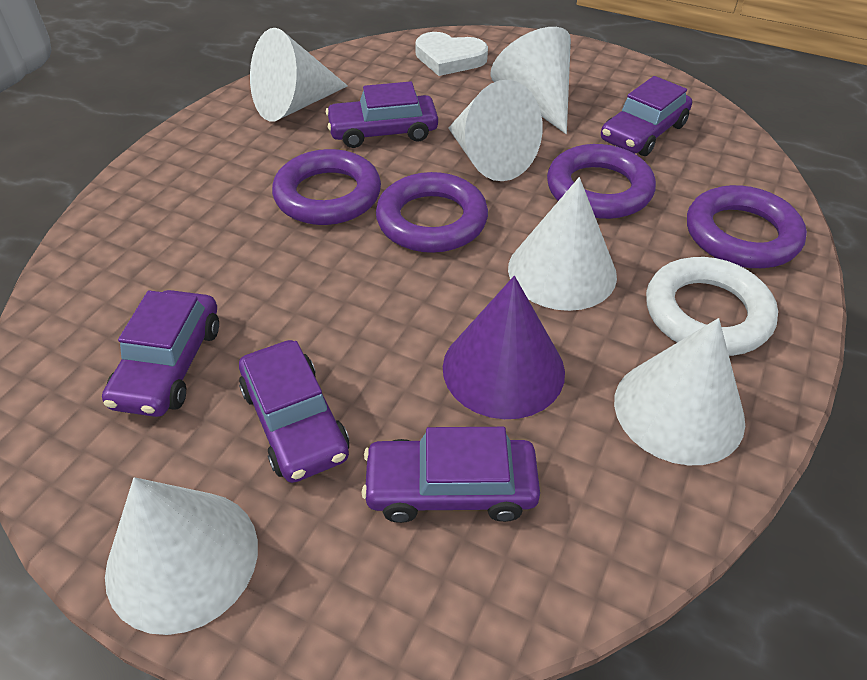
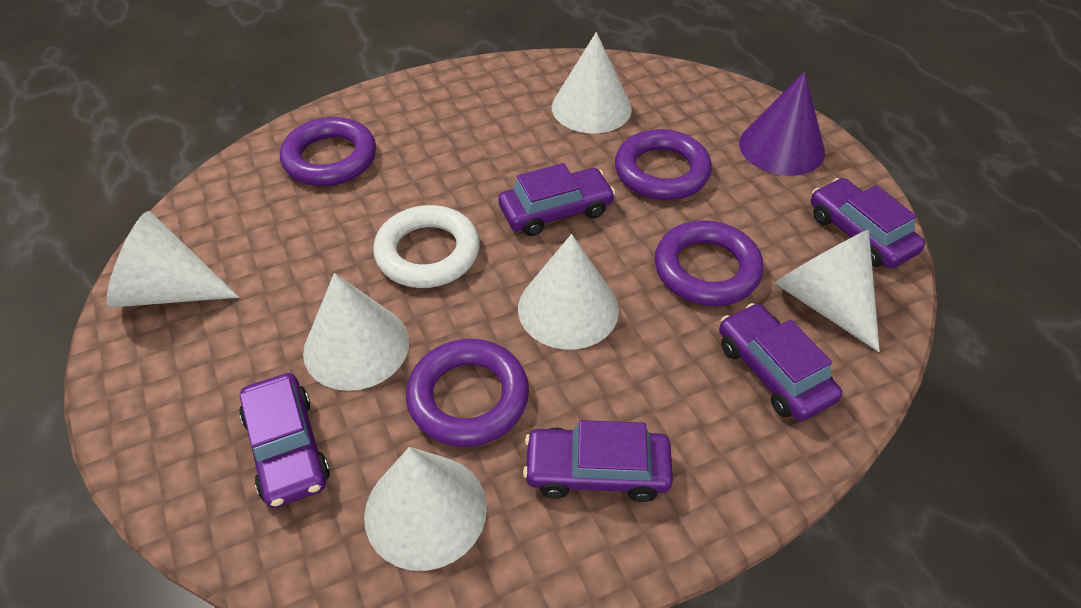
white heart: 1 -> 0

